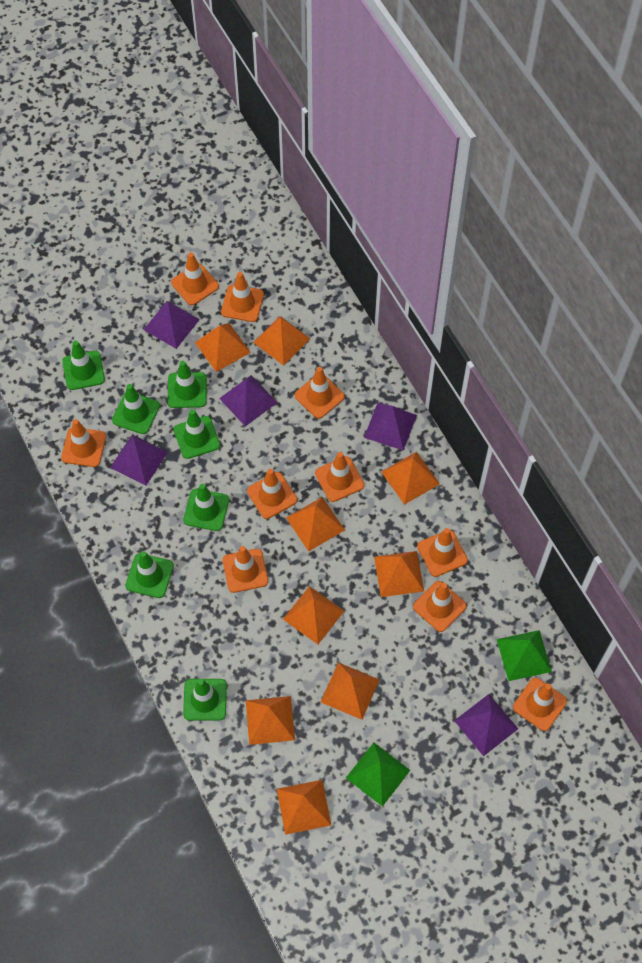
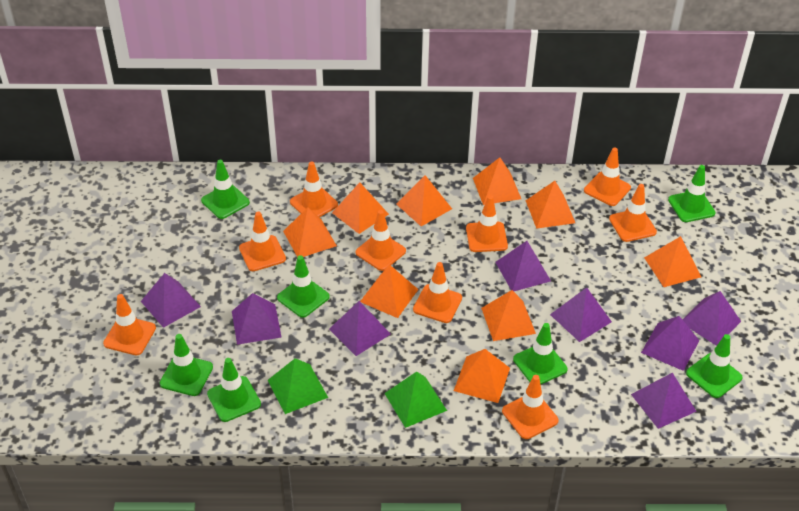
orange traffic cone: 10 -> 9
purple pyramid: 5 -> 8

